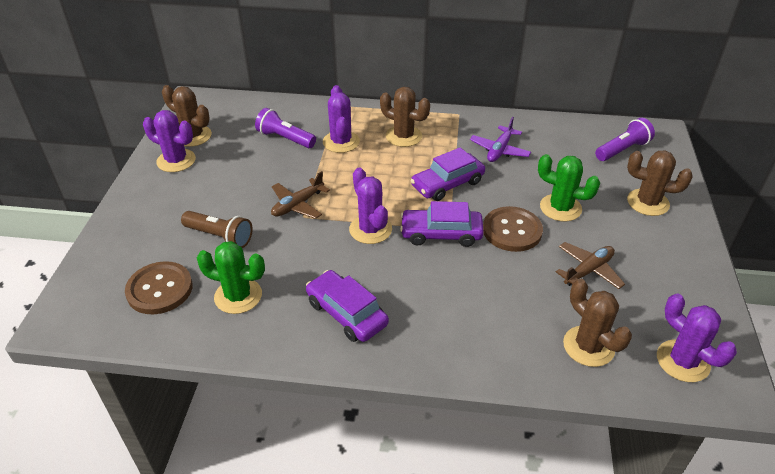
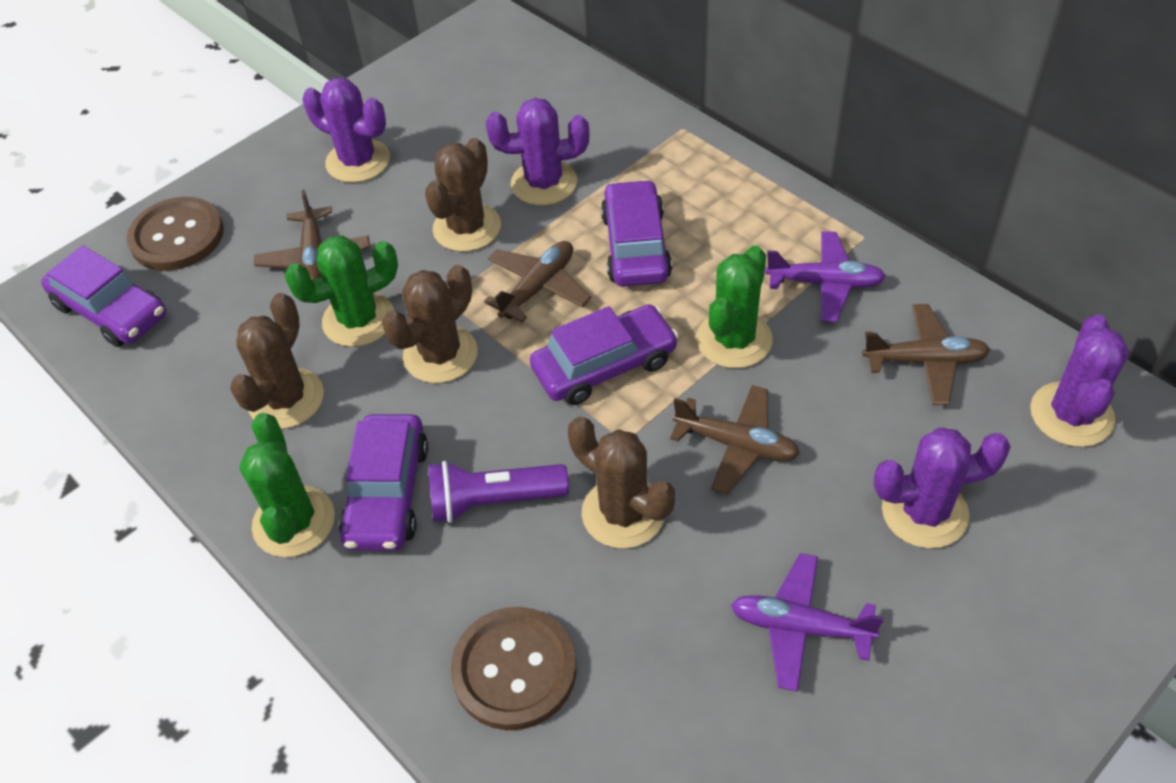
brown flashlight: 1 -> 0
brown plane: 2 -> 4
green cactus: 2 -> 3
purple car: 3 -> 4
purple flashlight: 2 -> 1
purple plane: 1 -> 2

